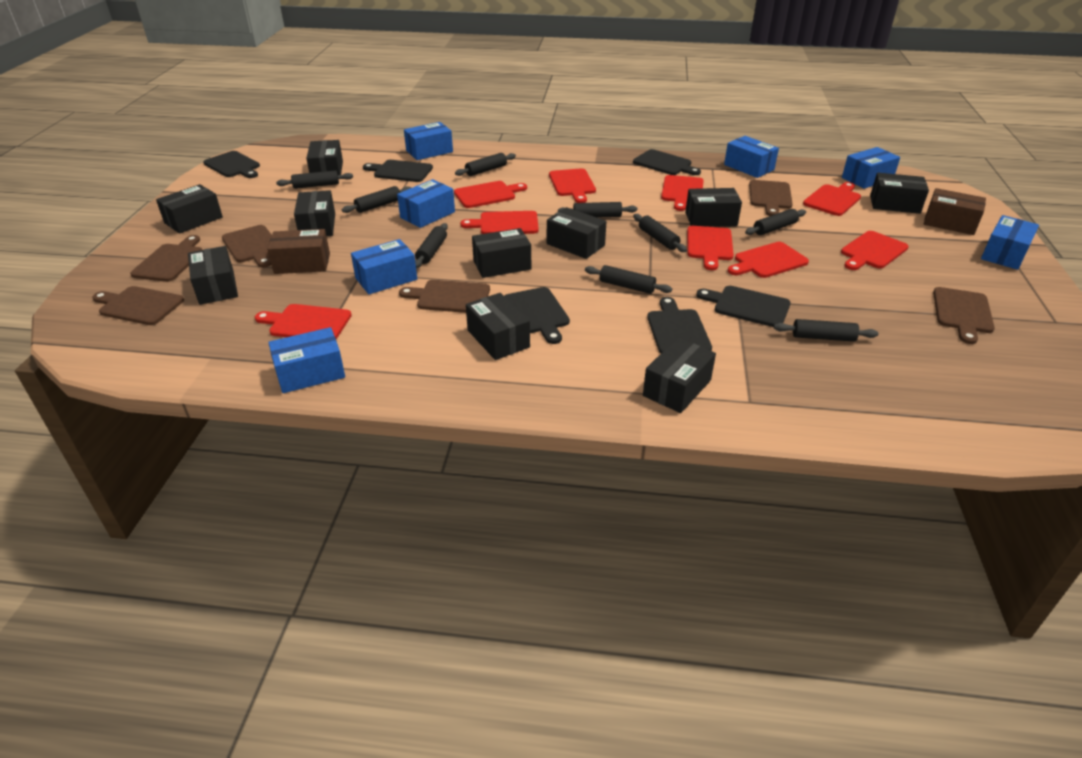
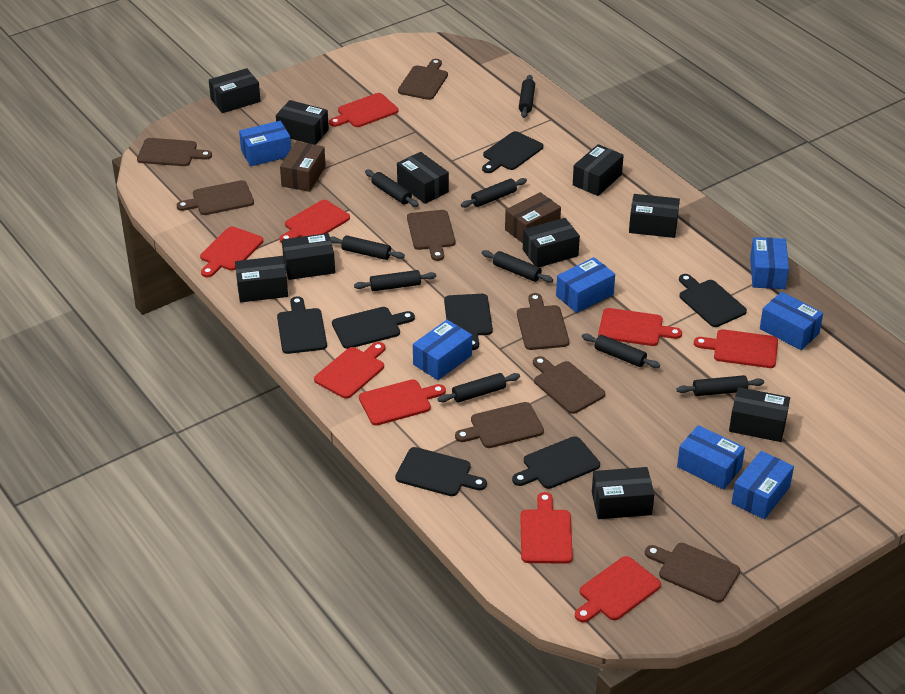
black cutting board: 6 -> 7
brown cutting board: 6 -> 8

